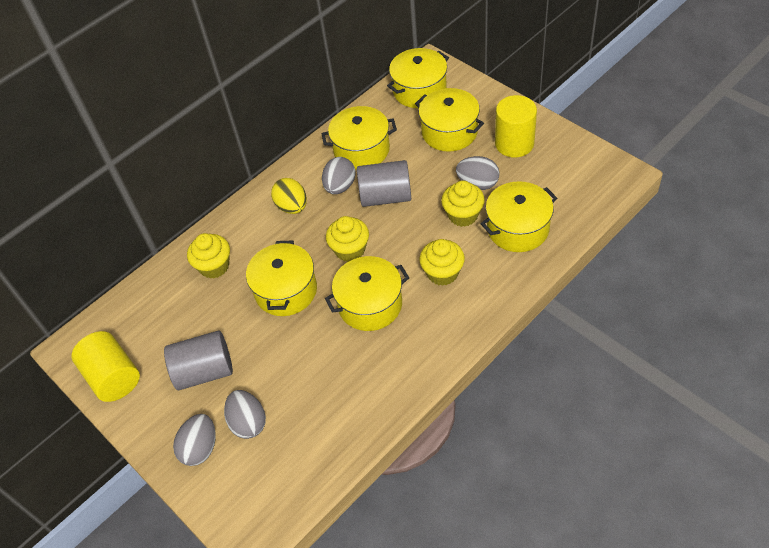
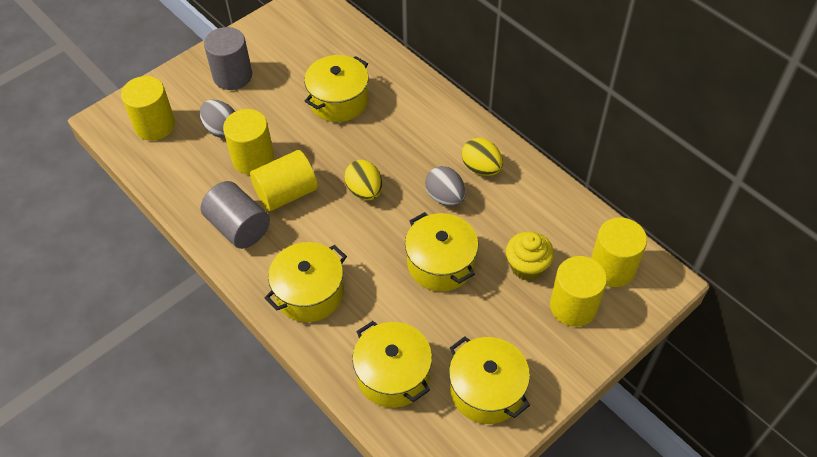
grey egg: 4 -> 2
yellow cupcake: 4 -> 1
yellow cylinder: 2 -> 5
yellow egg: 1 -> 2
yellow pot: 6 -> 5

